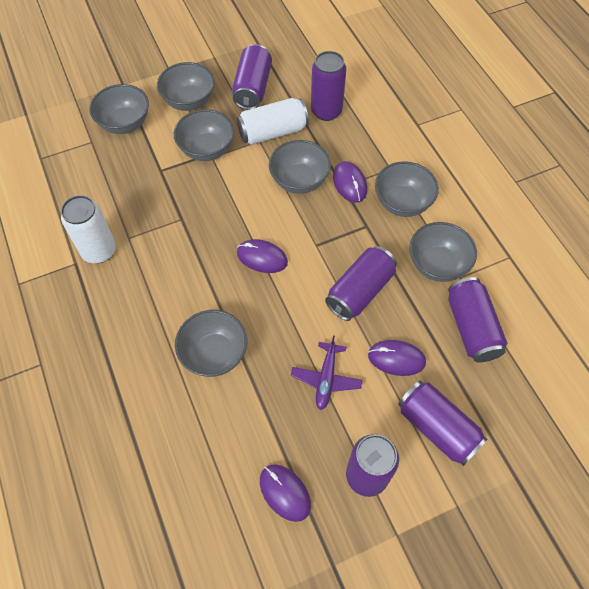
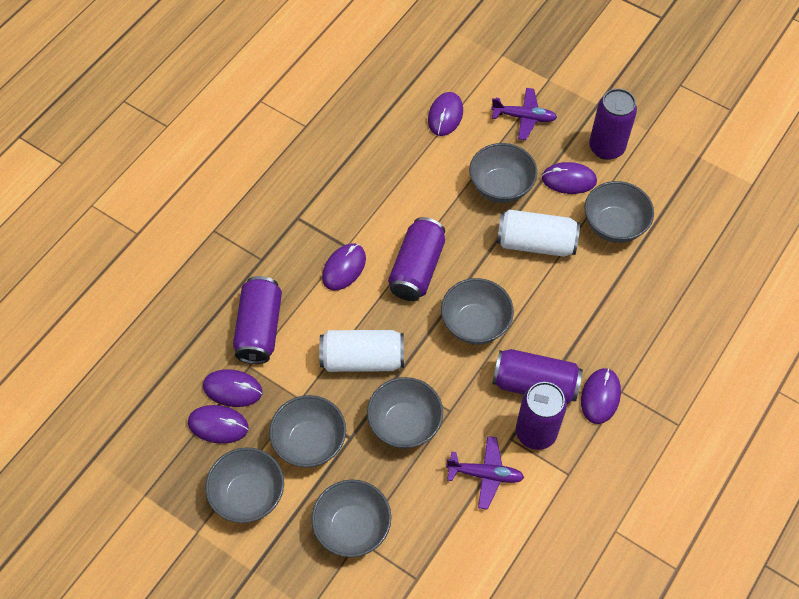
purple can: 6 -> 5
purple mouse: 4 -> 6
purple plane: 1 -> 2

